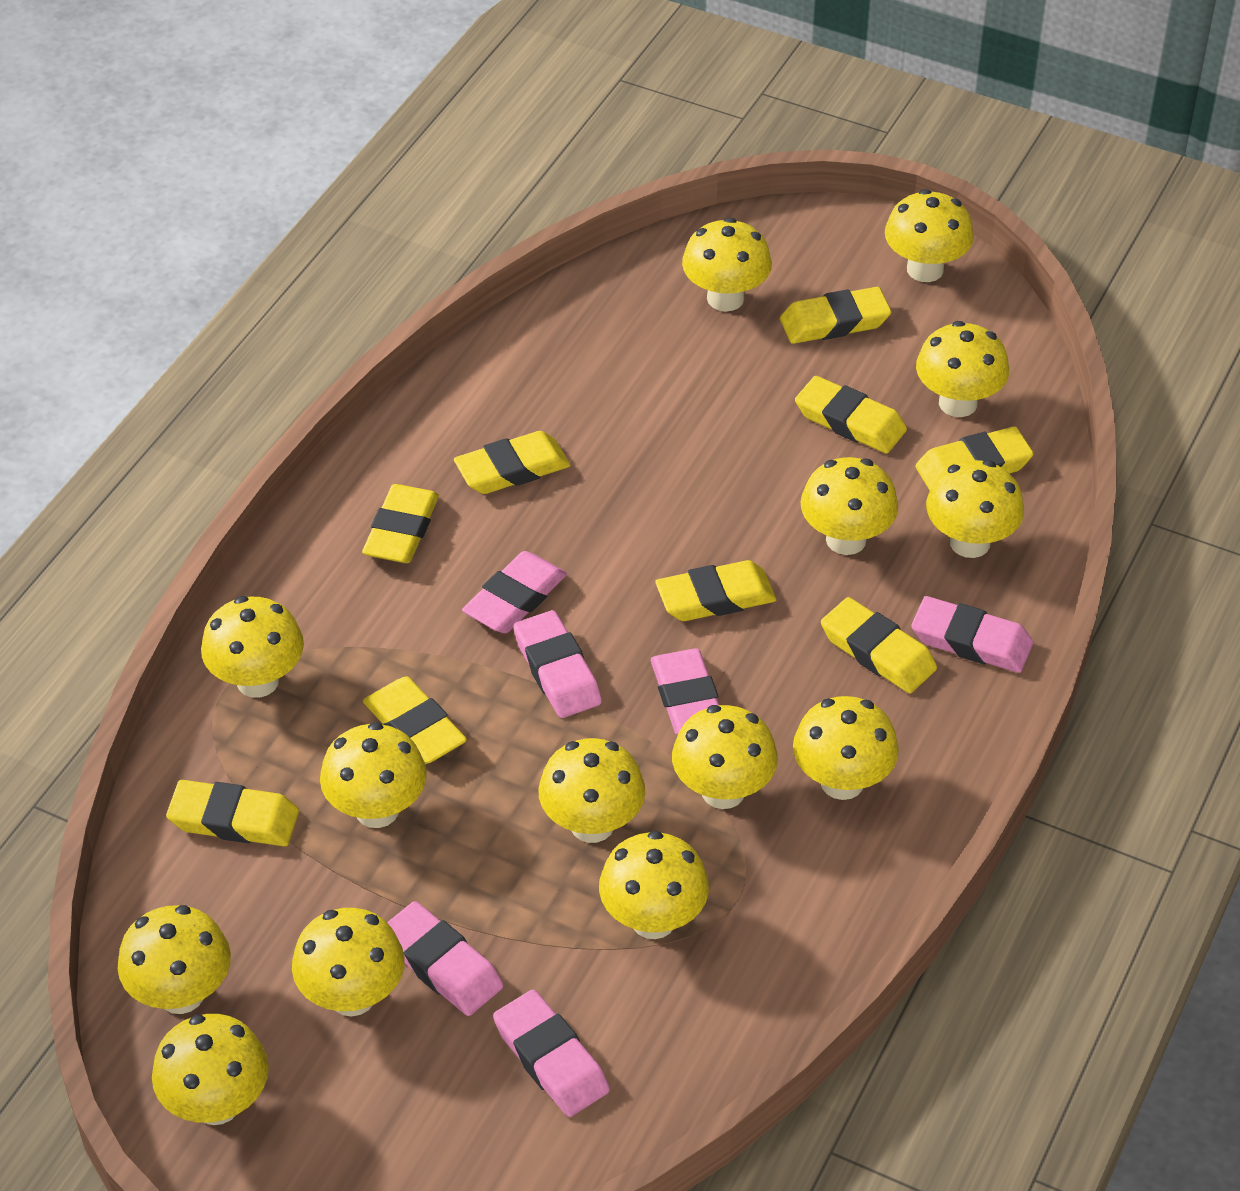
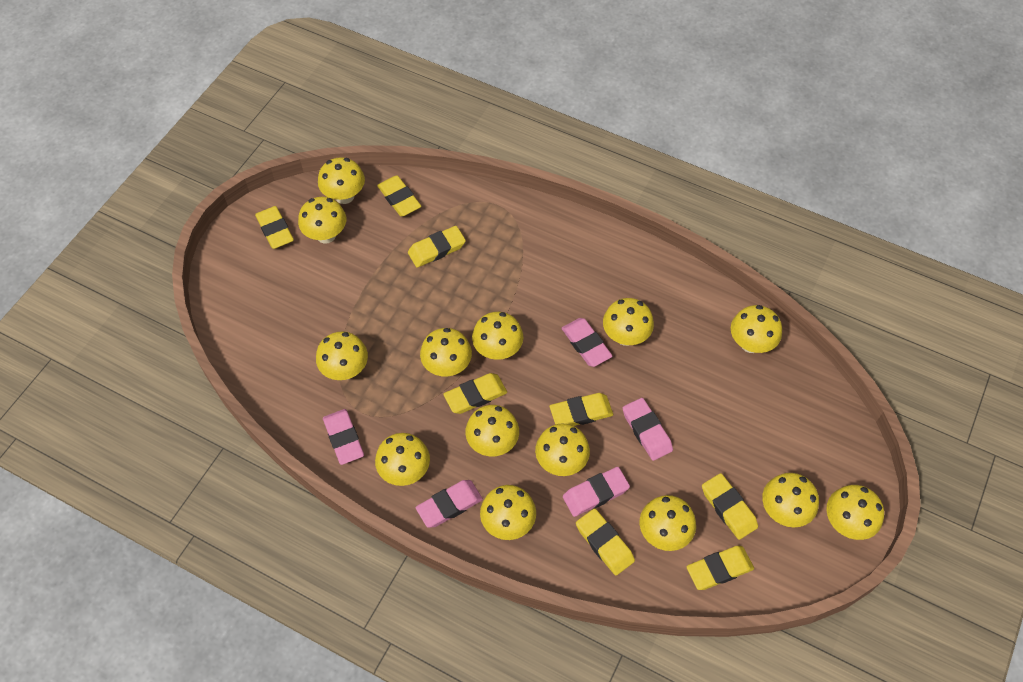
pink eraser: 6 -> 5
yellow eraser: 9 -> 8

